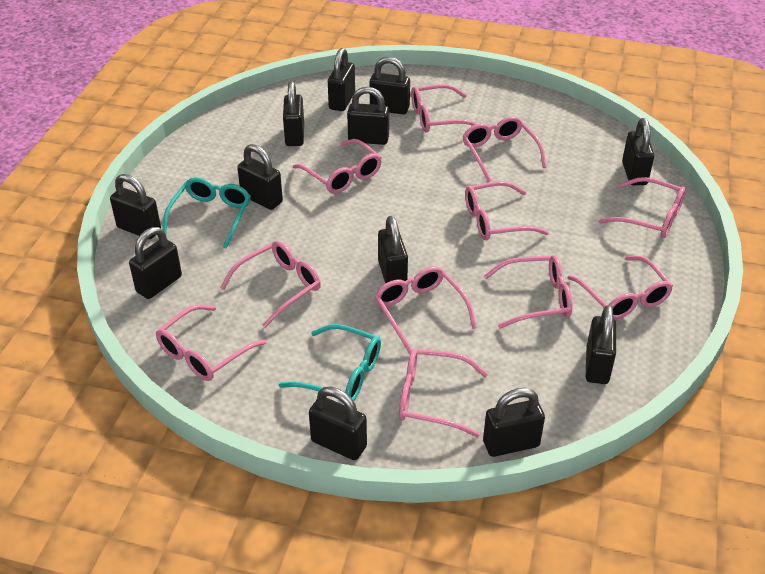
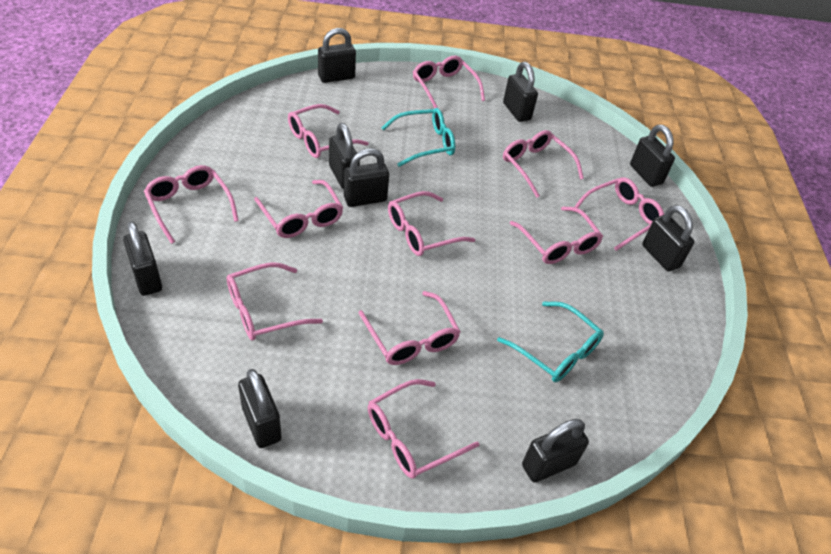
black padlock: 12 -> 9

